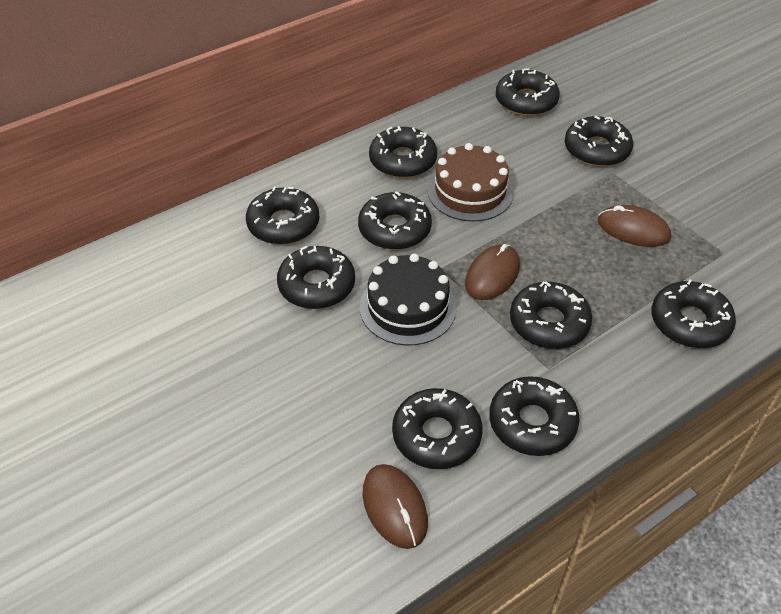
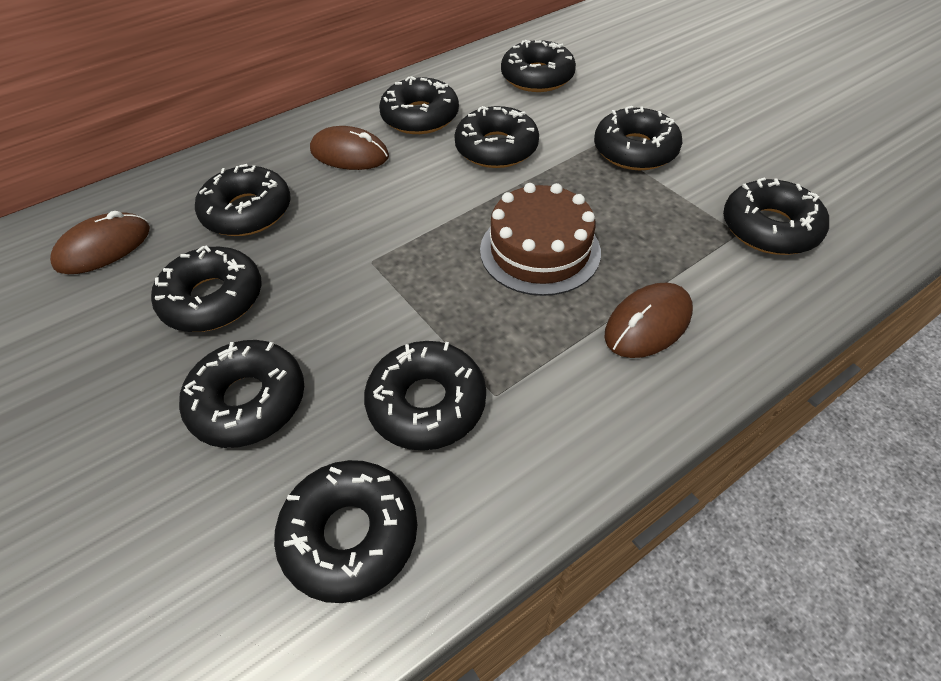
black cake: 1 -> 0

